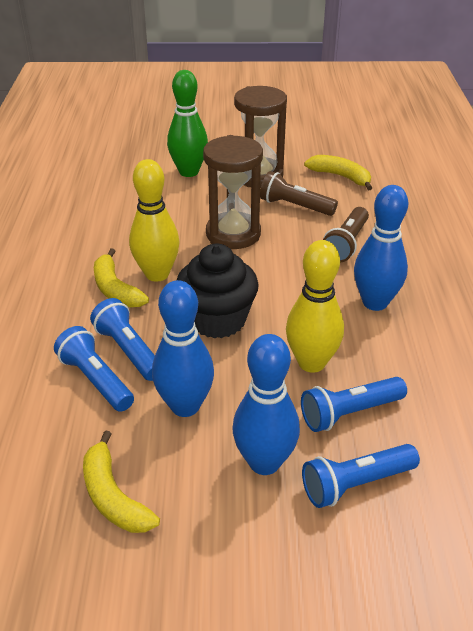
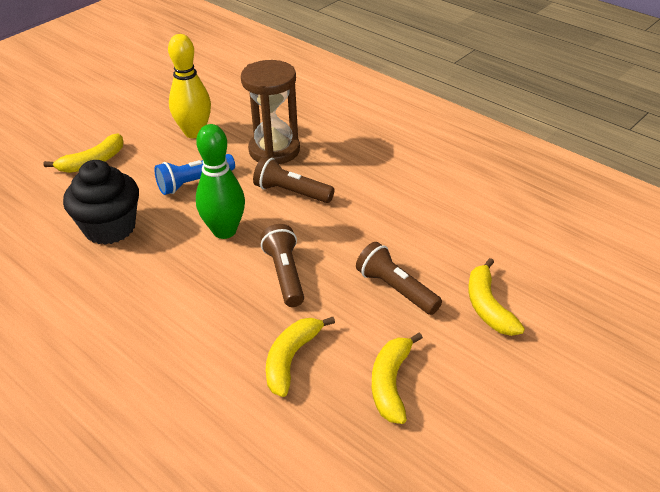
blue bowling pin: 3 -> 0
blue flashlight: 4 -> 1
brown flashlight: 2 -> 3
brown hourglass: 2 -> 1
yellow banana: 3 -> 4
yellow bowling pin: 2 -> 1

